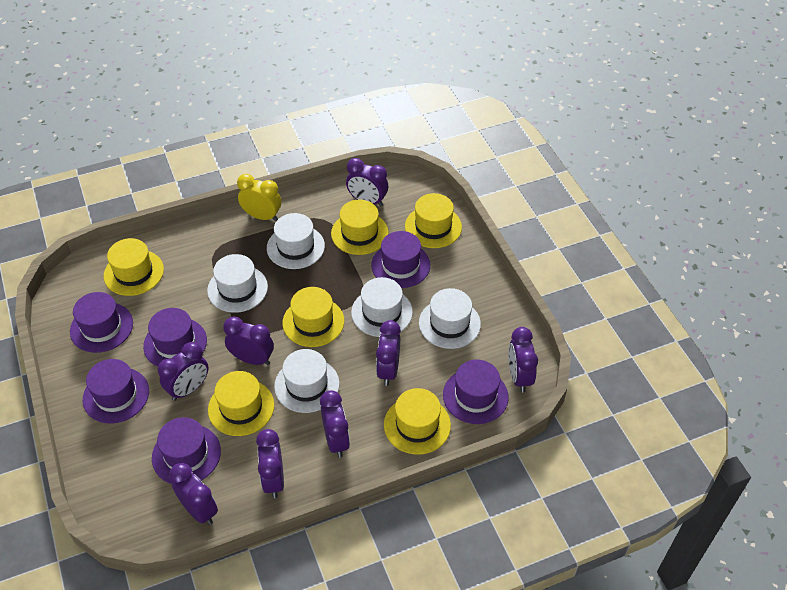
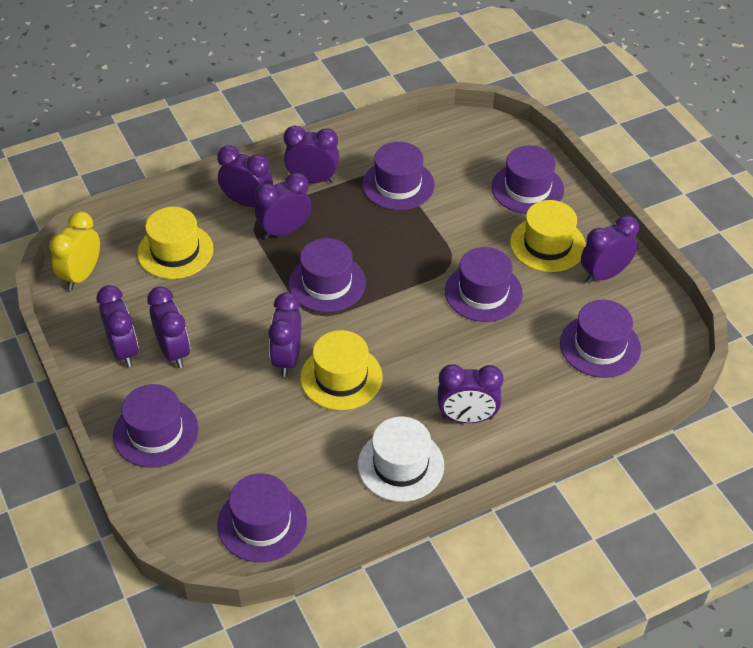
purple hat: 6 -> 7
white hat: 5 -> 1
yellow hat: 6 -> 3

